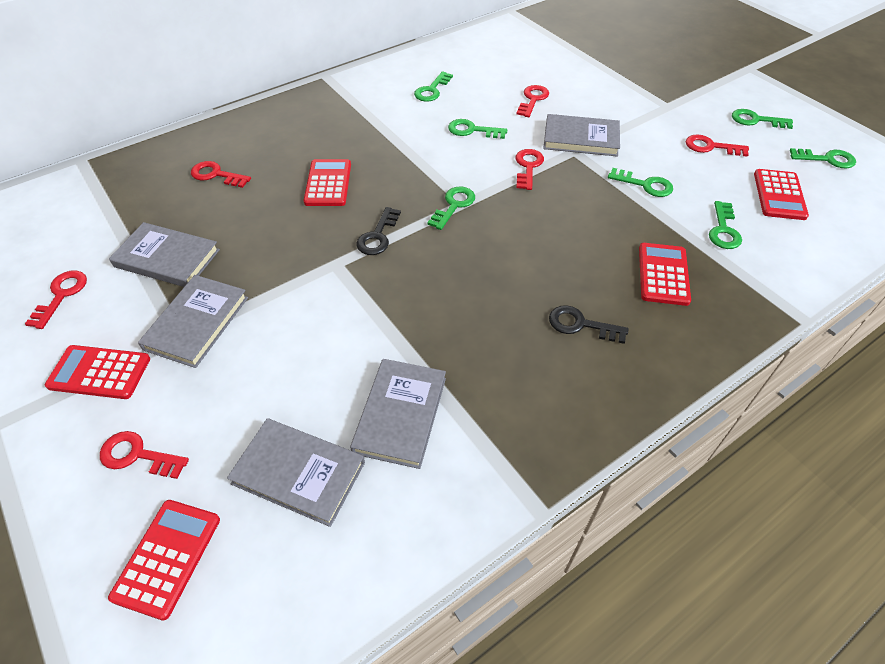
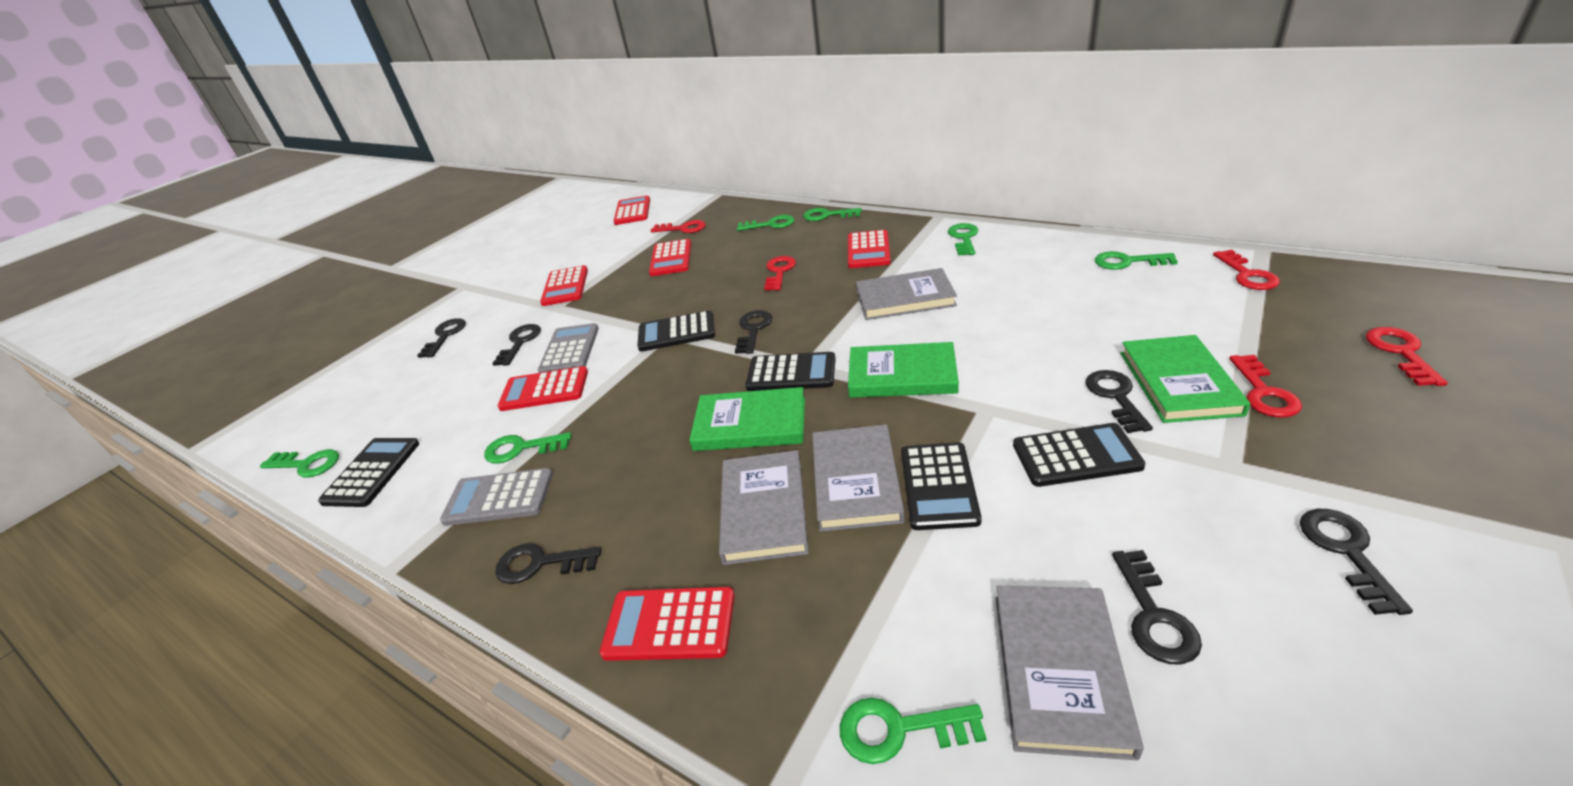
black calculator: 0 -> 5
black key: 2 -> 7
green book: 0 -> 3
grey book: 5 -> 4
grey calculator: 0 -> 2
red calculator: 5 -> 6
red key: 6 -> 5

